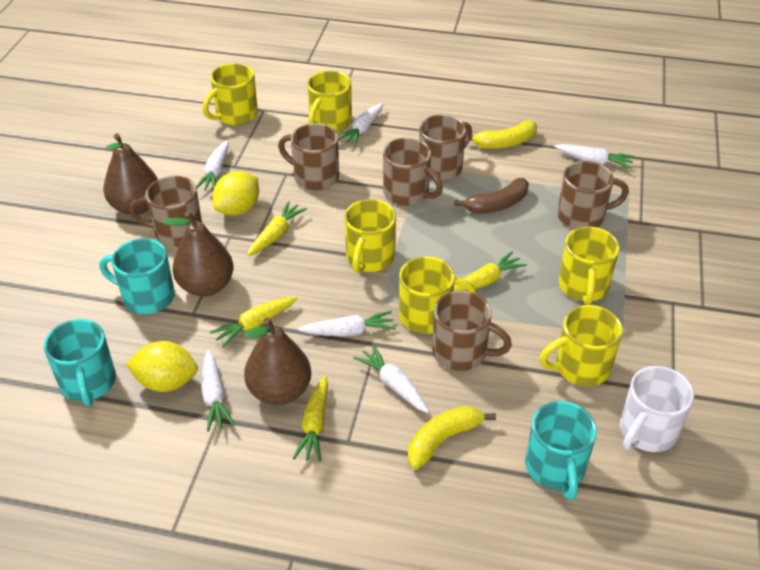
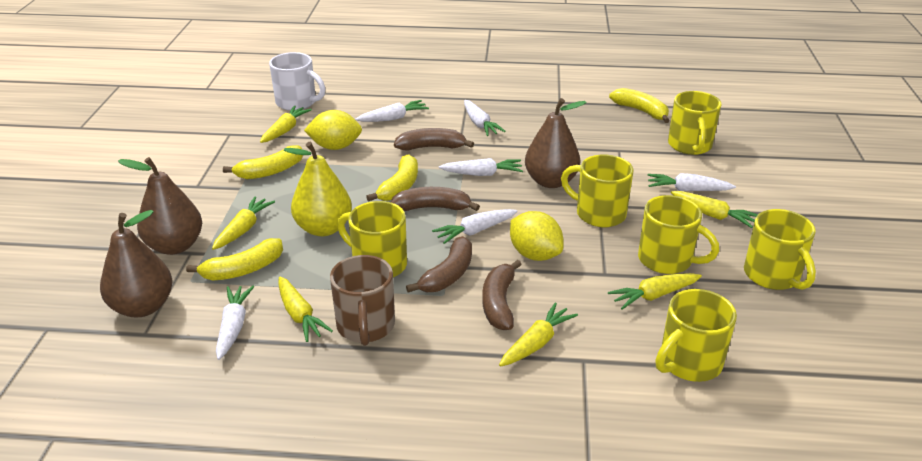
brown banana: 1 -> 4
brown mug: 6 -> 1
turquoise mug: 3 -> 0
yellow banana: 2 -> 4
yellow carrot: 4 -> 6
yellow pear: 0 -> 1

